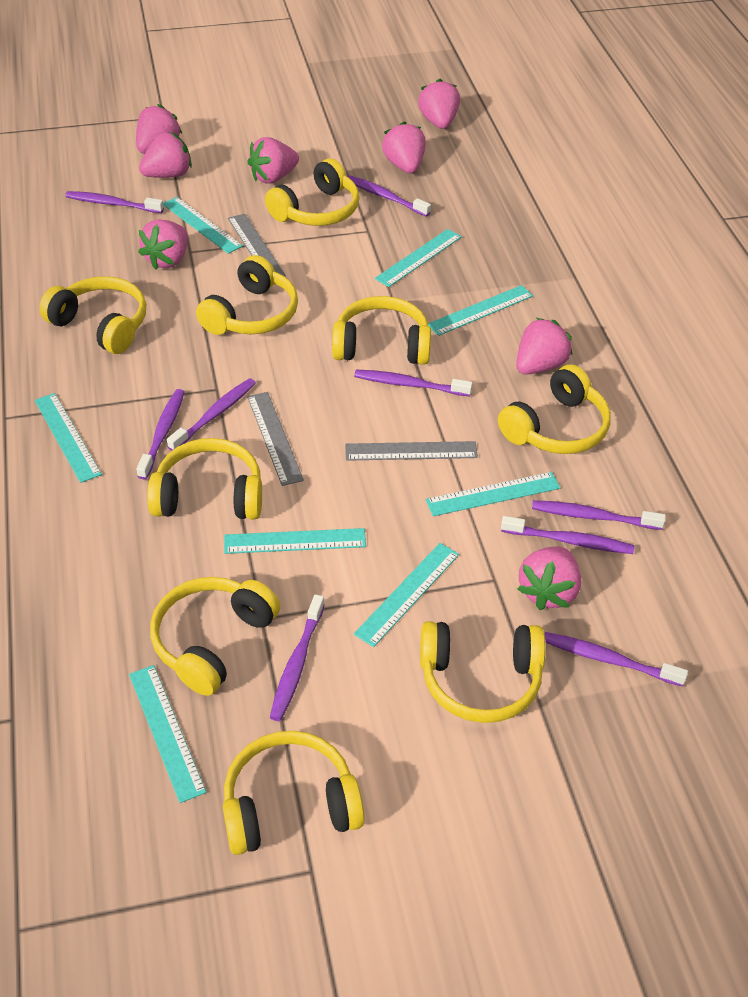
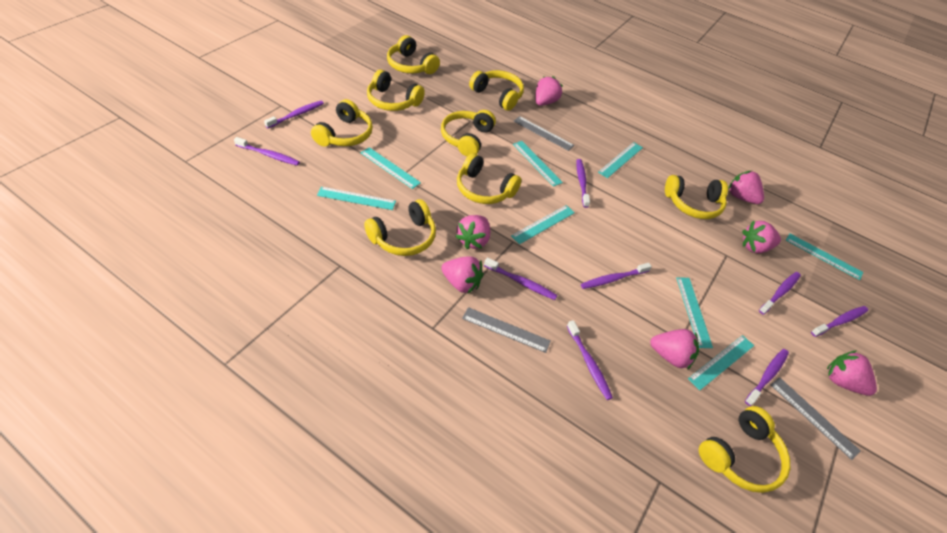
pink strawberry: 8 -> 7

